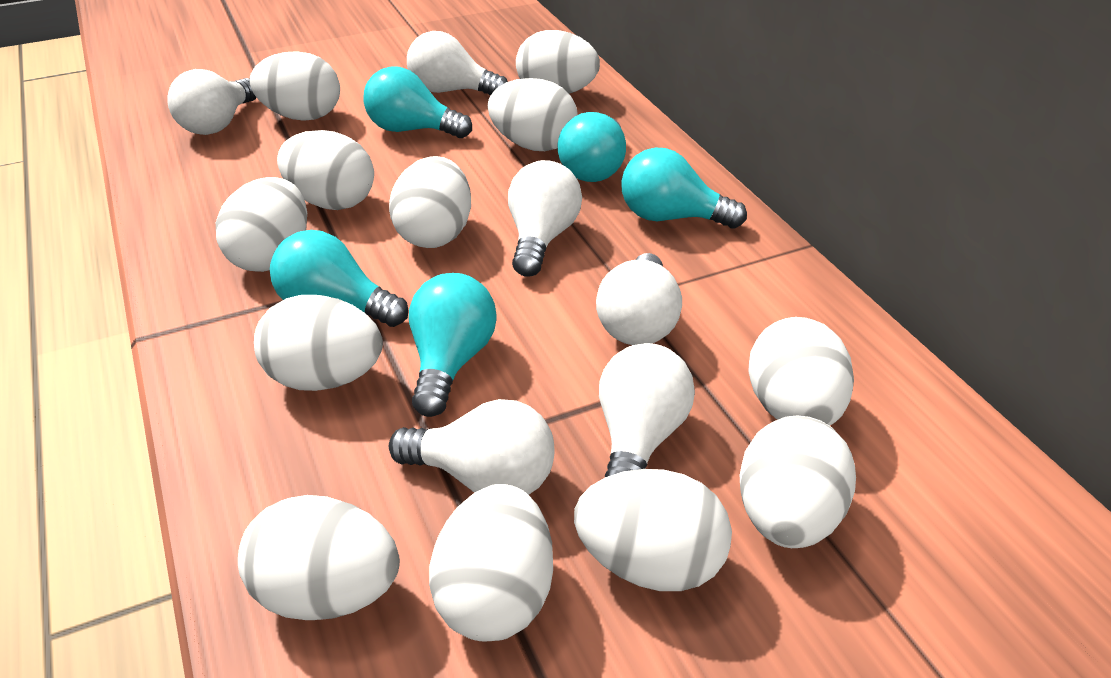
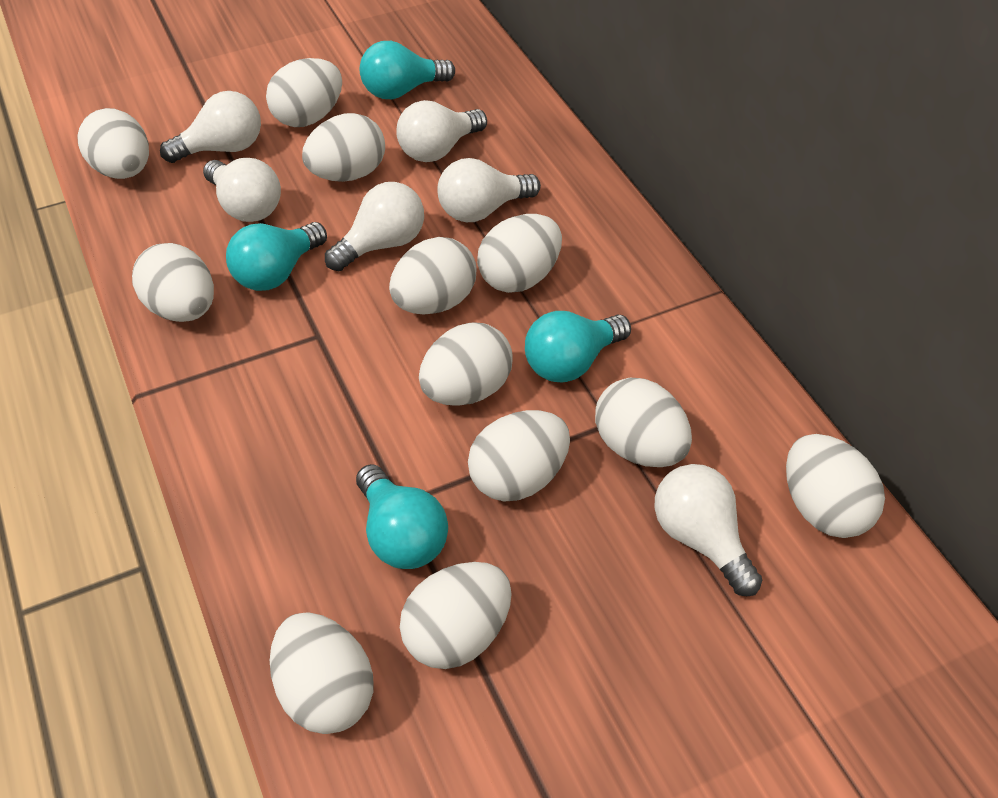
turquoise light bulb: 5 -> 4

